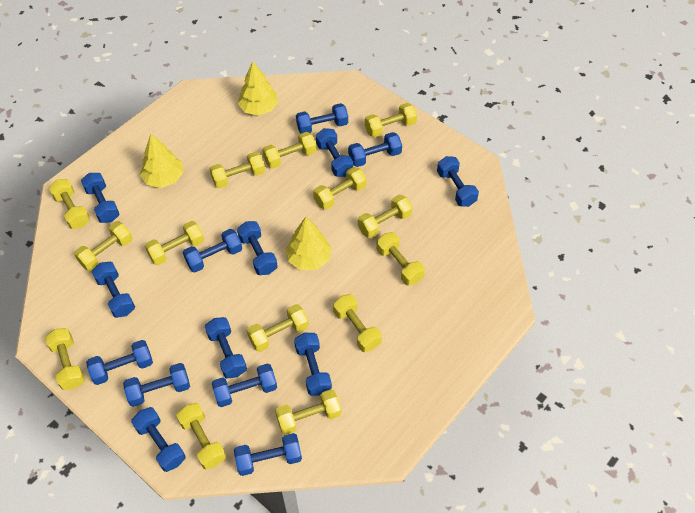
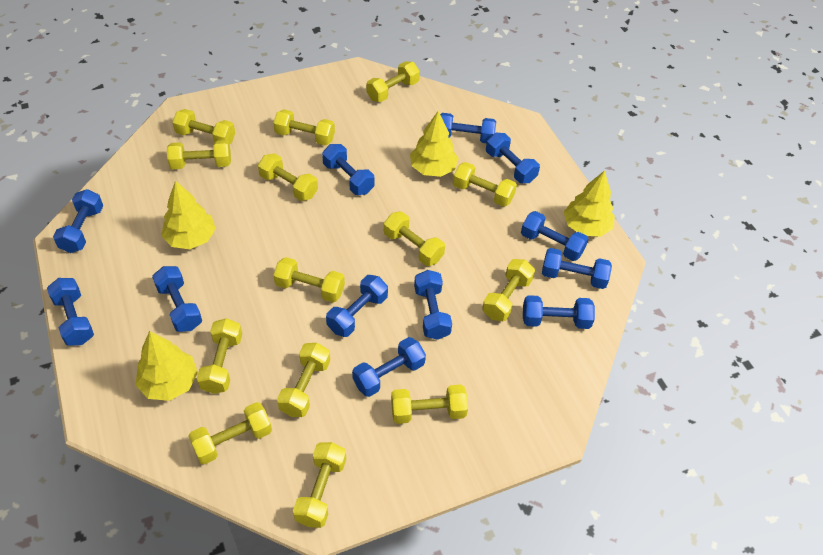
blue dumbbell: 15 -> 12
yellow tree: 3 -> 4

